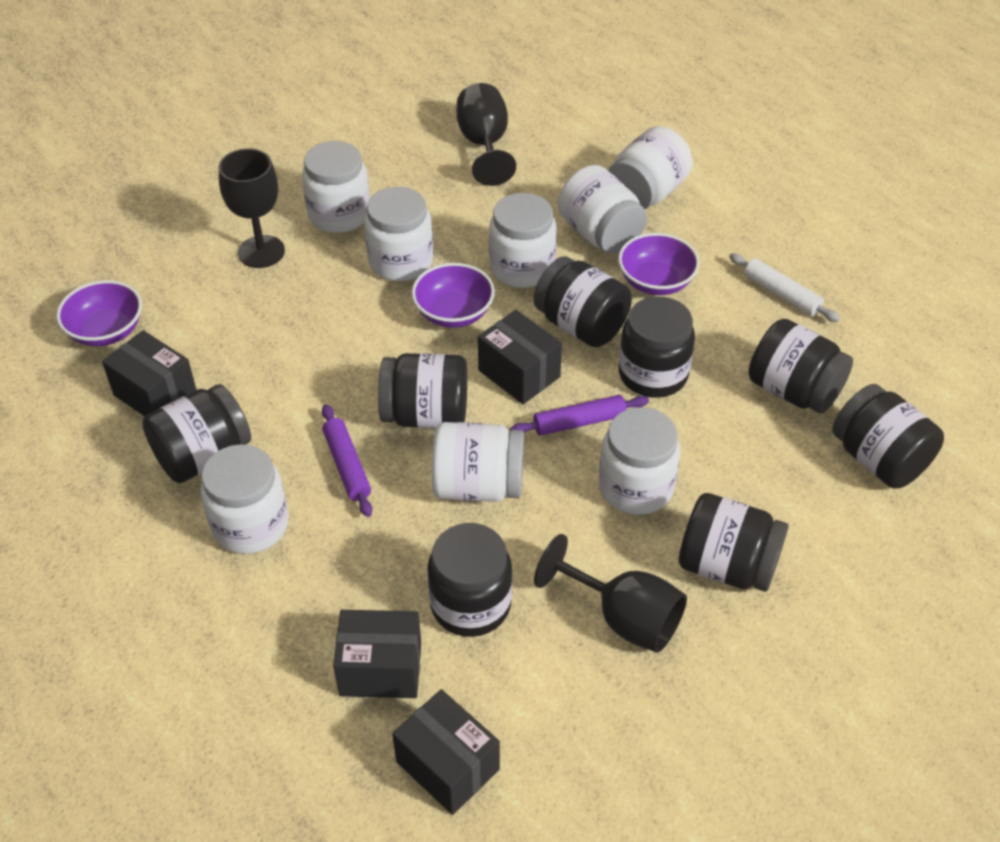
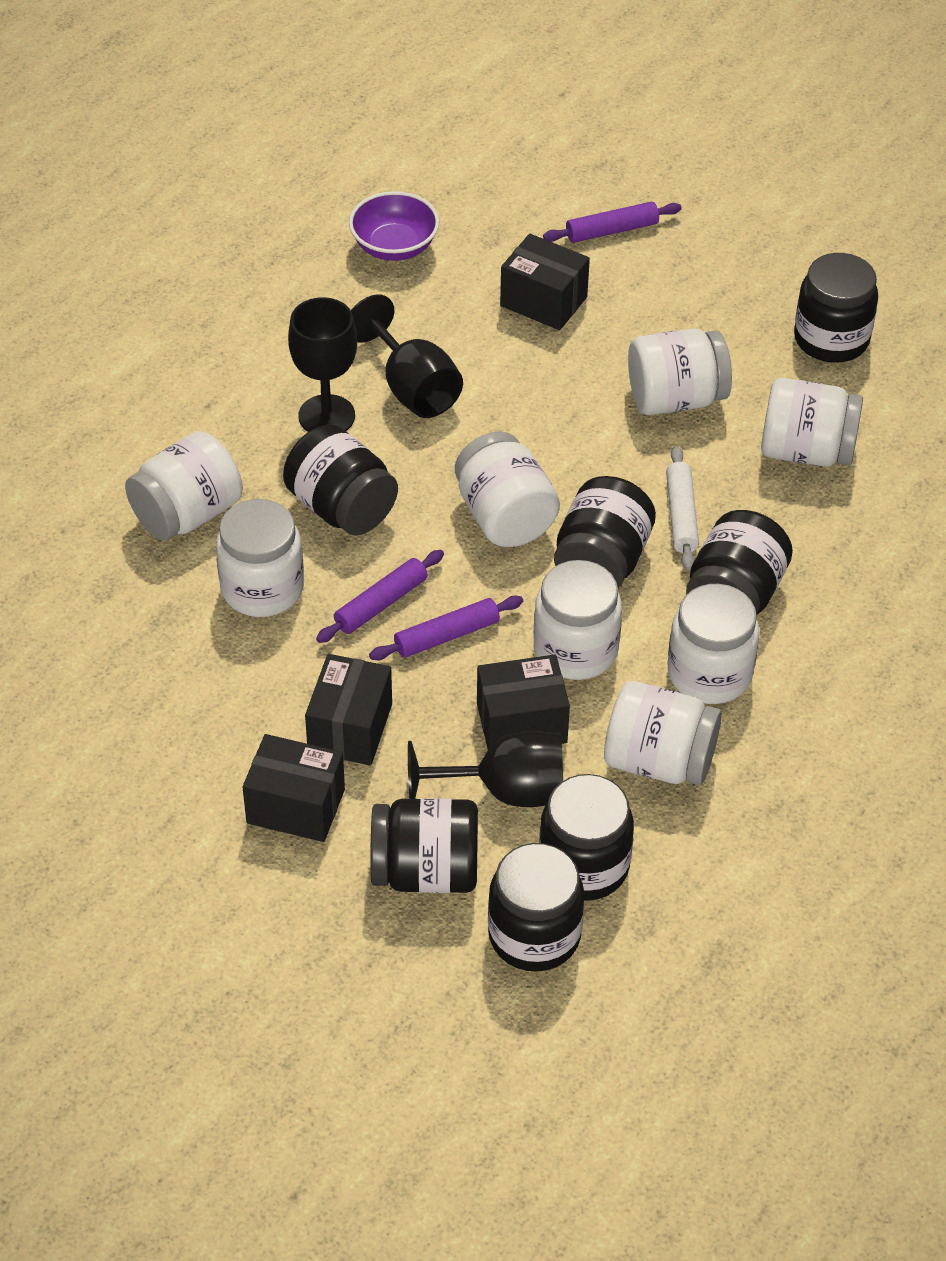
black jar: 8 -> 7
purple bowl: 3 -> 1
purple rolling pin: 2 -> 3

